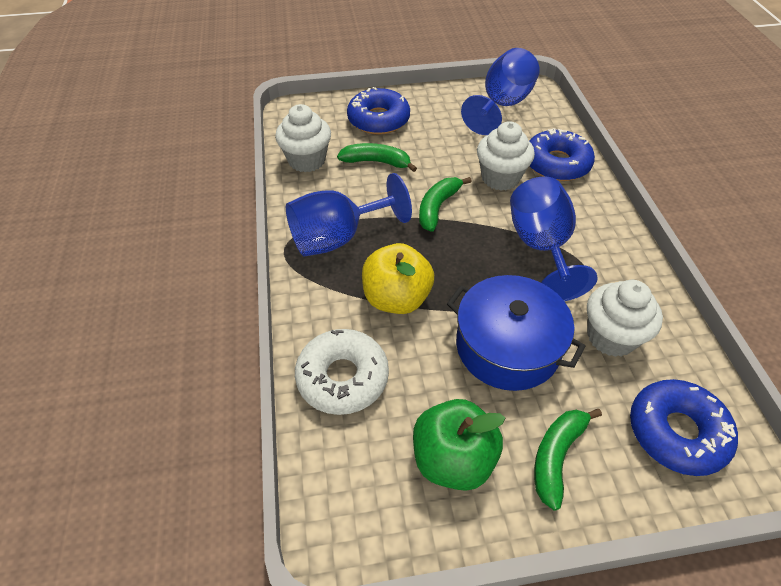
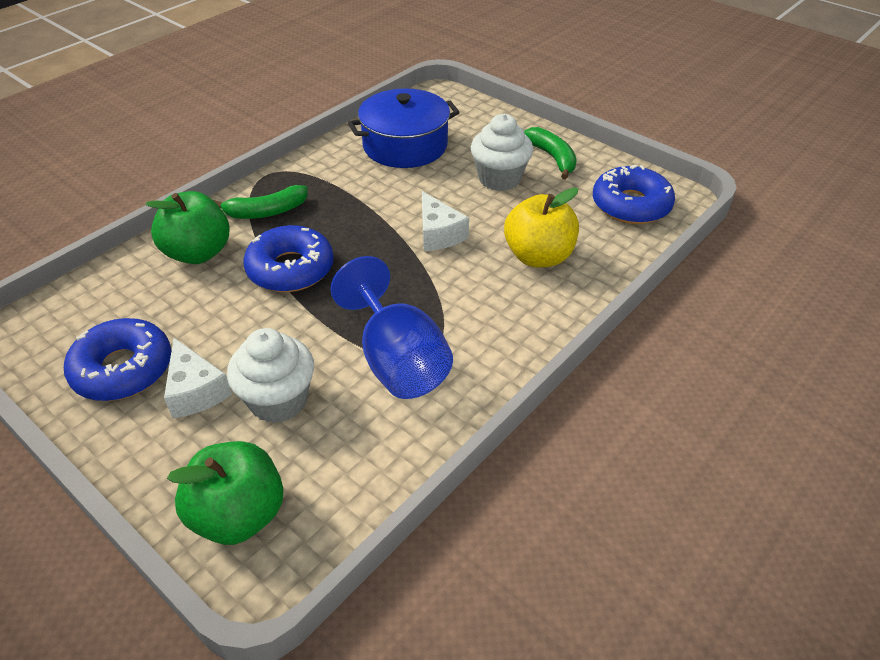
blue goblet: 3 -> 1
green apple: 1 -> 2
green banana: 3 -> 2
white cheese: 0 -> 2
white cupcake: 3 -> 2
white donut: 1 -> 0

